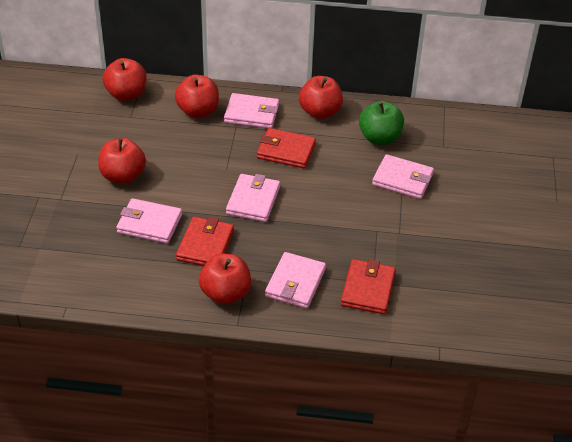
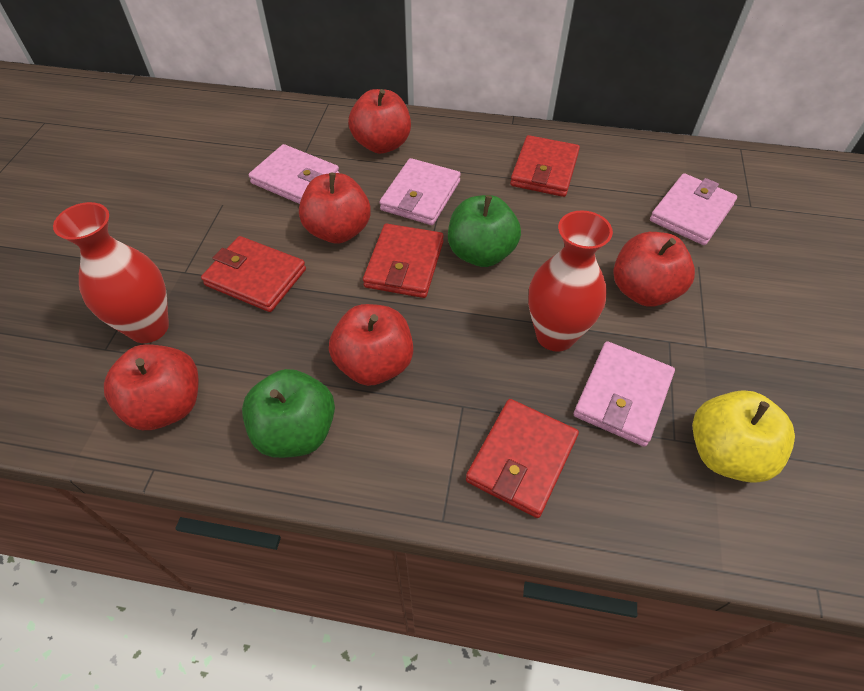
green apple: 1 -> 2
pink wallet: 5 -> 4
red vase: 0 -> 2
red wallet: 3 -> 4
yellow apple: 0 -> 1

